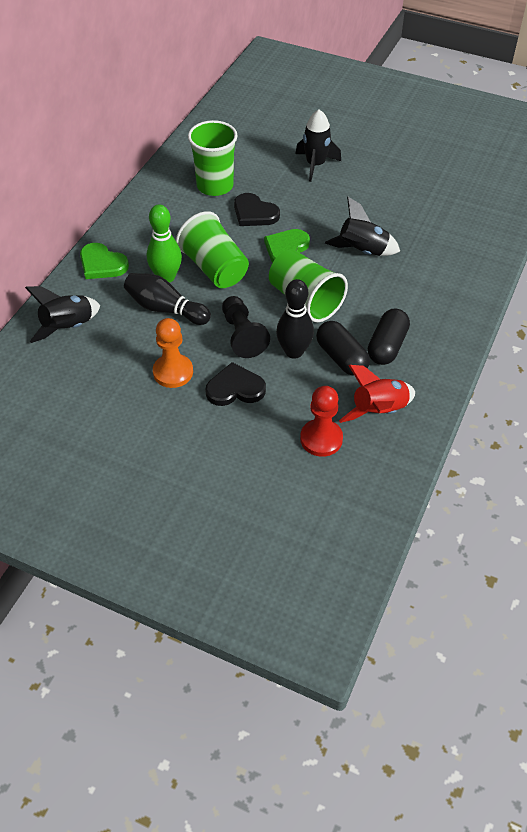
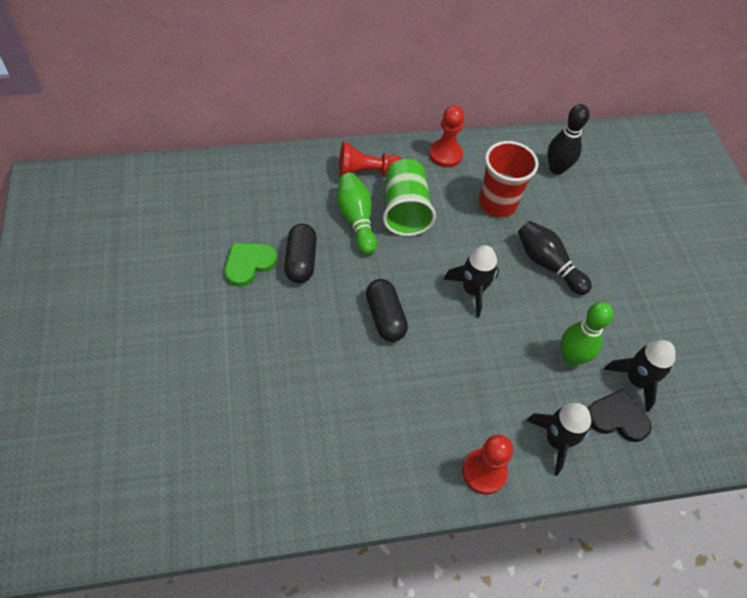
black heart: 2 -> 1
black pawn: 1 -> 0
green bowling pin: 1 -> 2
green cup: 3 -> 1
green heart: 2 -> 1
orange pawn: 1 -> 0
red cup: 0 -> 1
red pawn: 1 -> 3
red rocket: 1 -> 0

